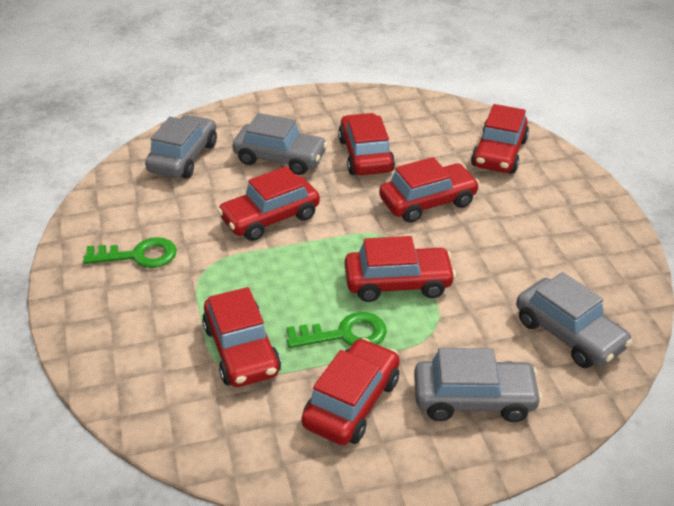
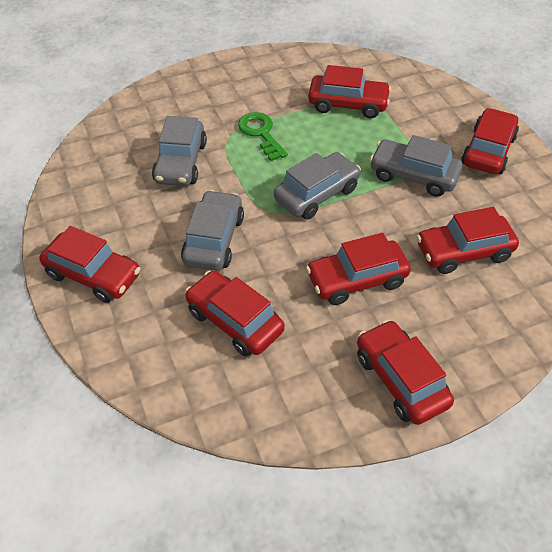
green key: 2 -> 1

